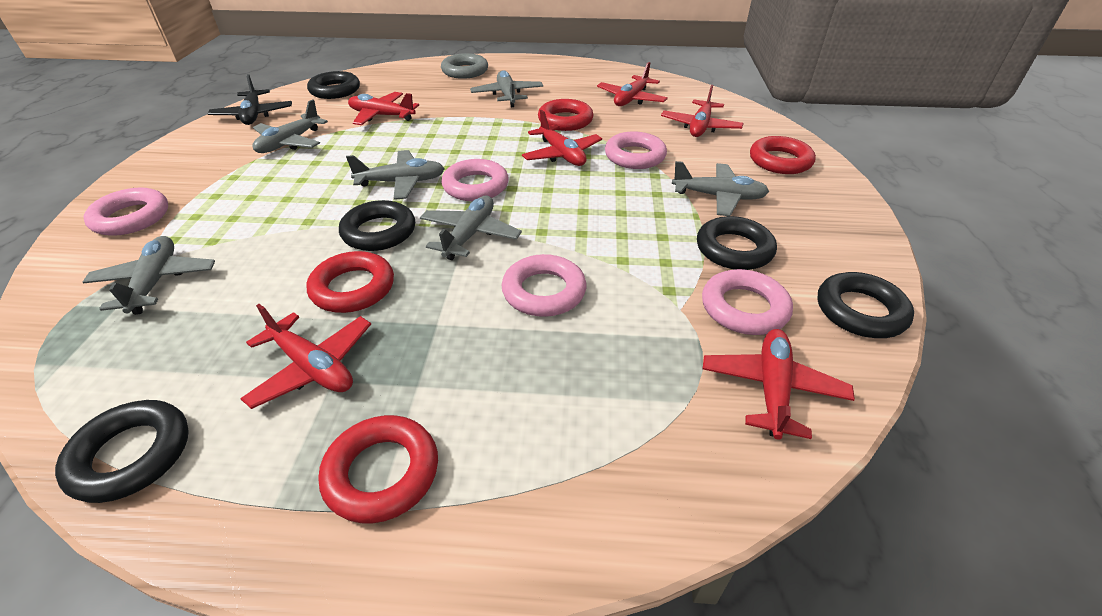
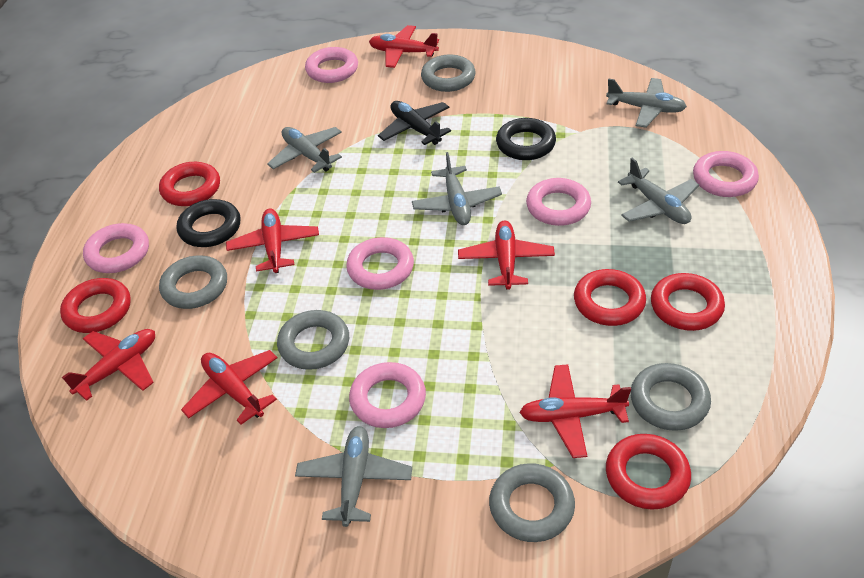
black ring: 5 -> 2
grey plane: 6 -> 5
grey ring: 1 -> 5
pink ring: 5 -> 6
red ring: 4 -> 5

